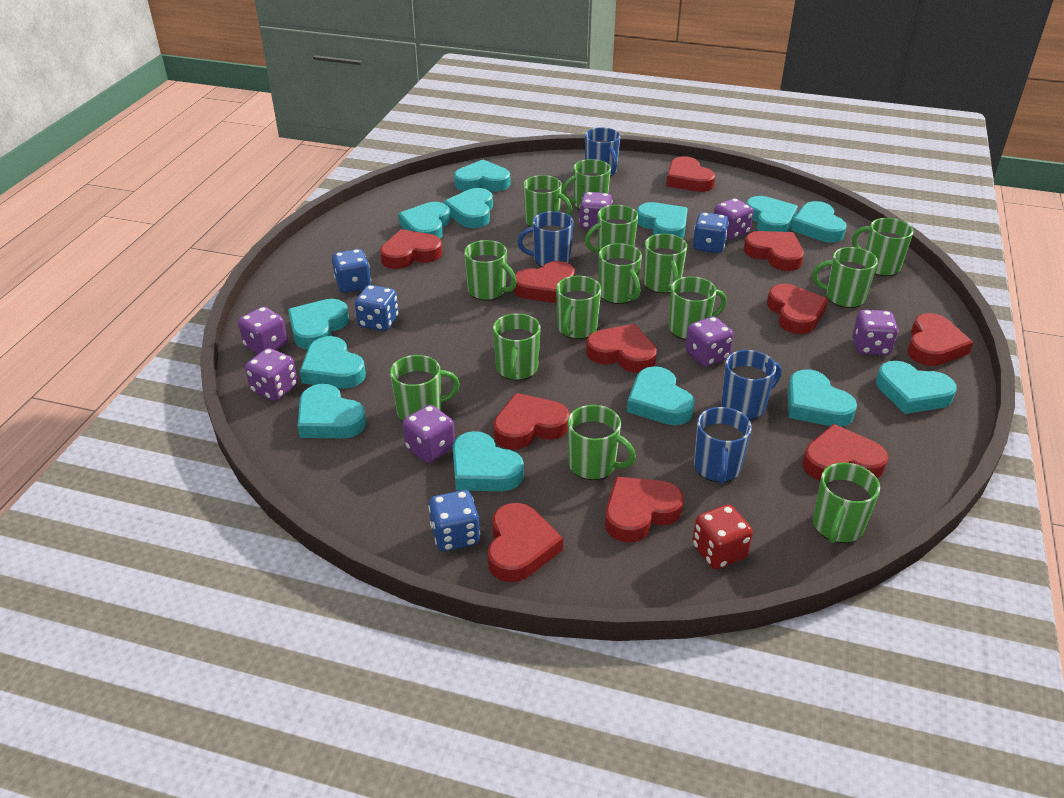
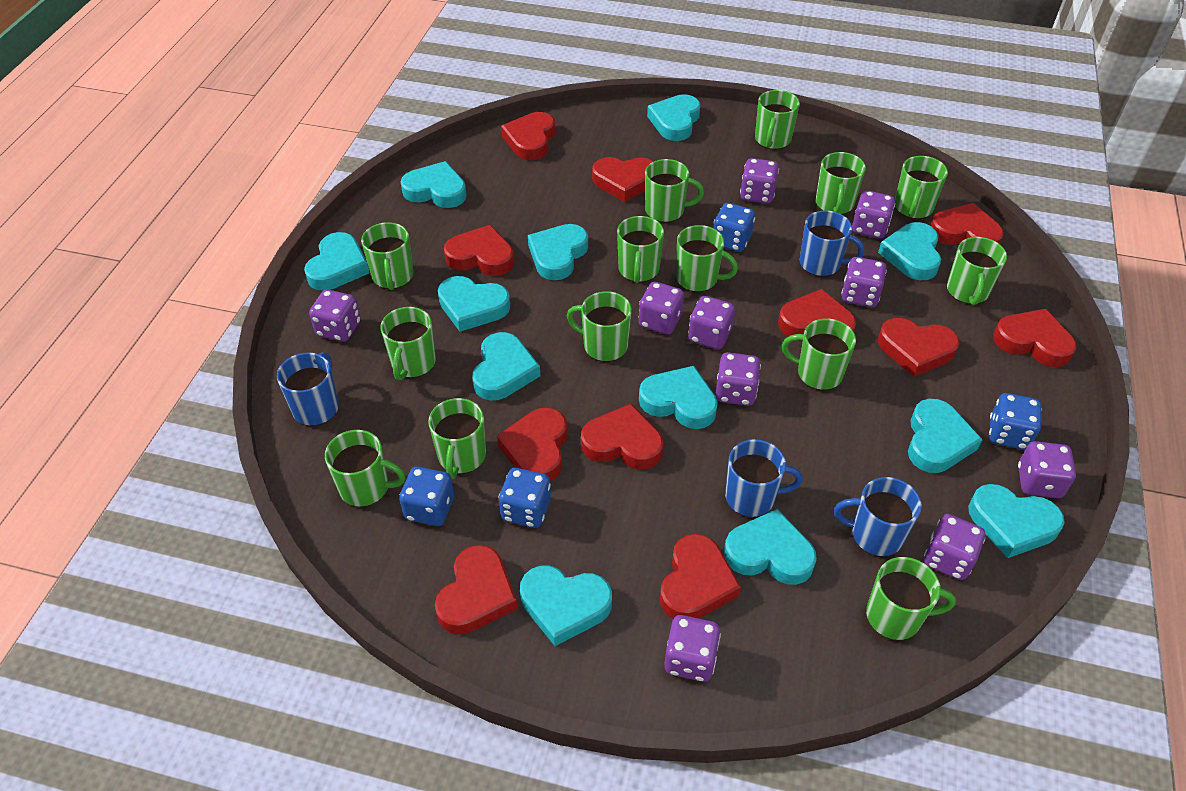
purple dice: 7 -> 10
red dice: 1 -> 0
turquoise heart: 13 -> 12

